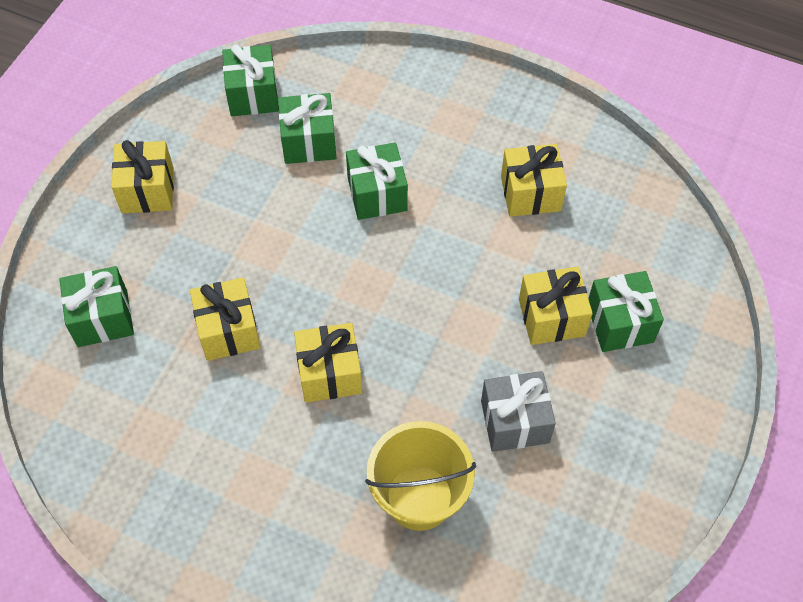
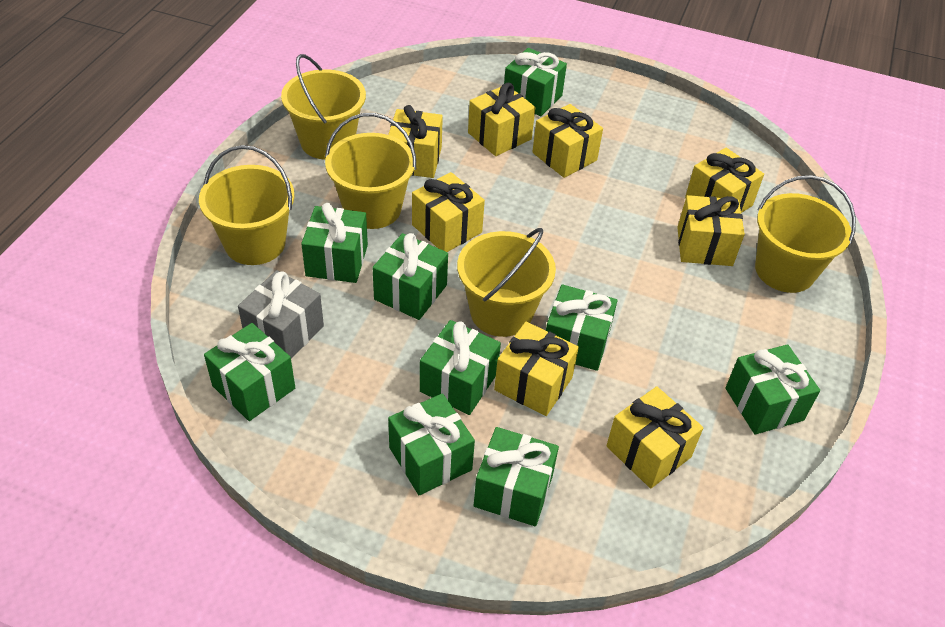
green gift: 5 -> 9
yellow bucket: 1 -> 5
yellow gift: 5 -> 8

